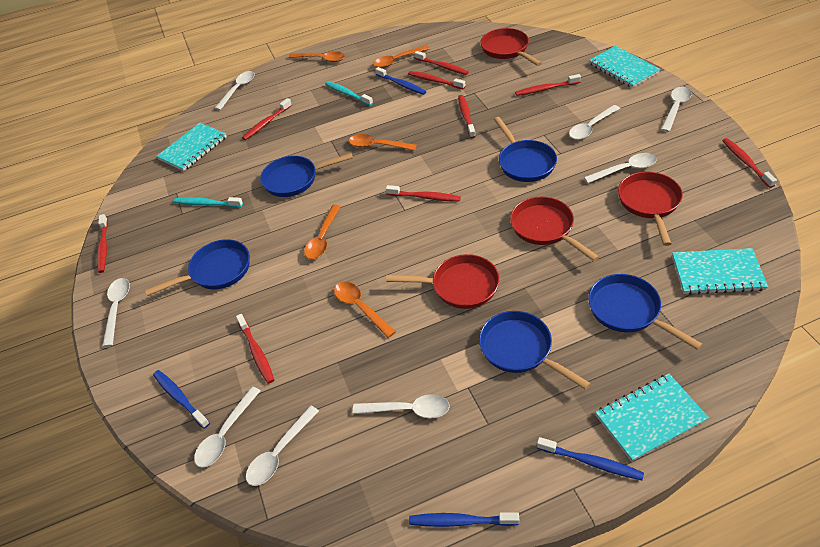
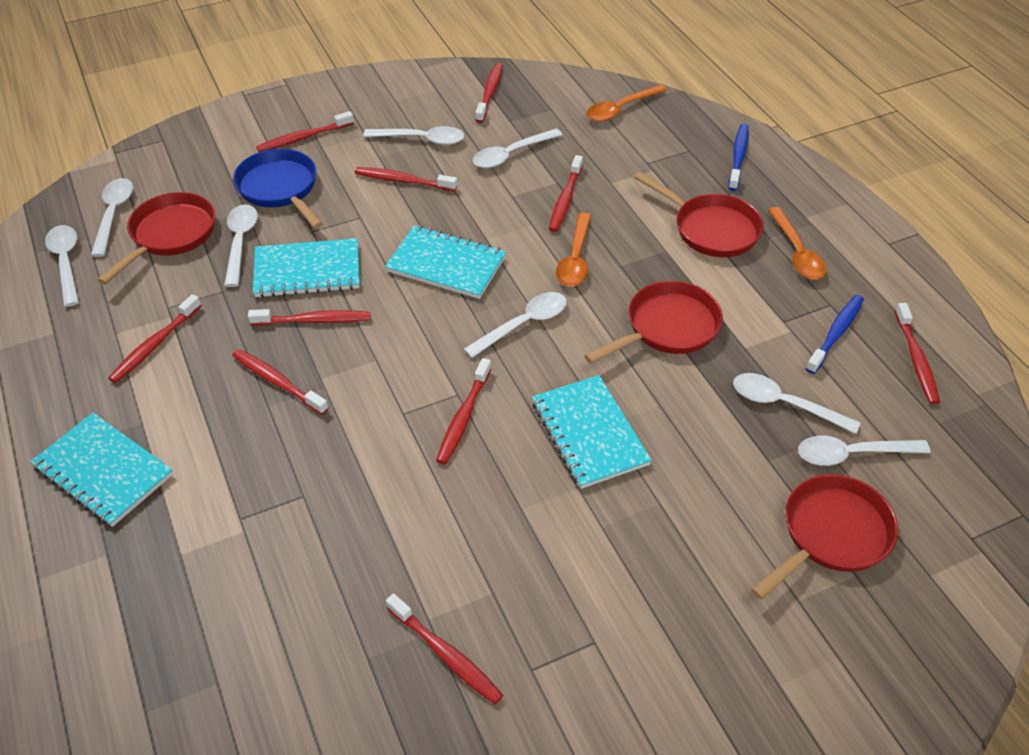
blue pan: 5 -> 1
blue toothbrush: 4 -> 2
orange spoon: 5 -> 3
red toothbrush: 9 -> 10
turquoise toothbrush: 2 -> 0

